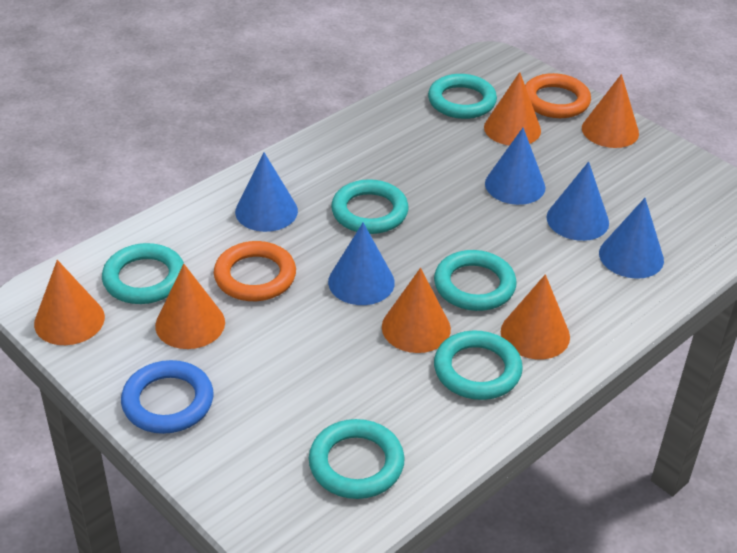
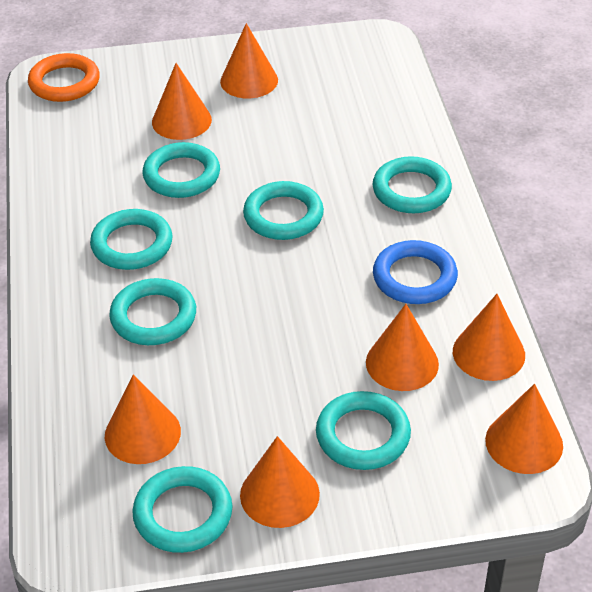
blue cone: 5 -> 0
orange cone: 6 -> 7
orange ring: 2 -> 1
turquoise ring: 6 -> 7

